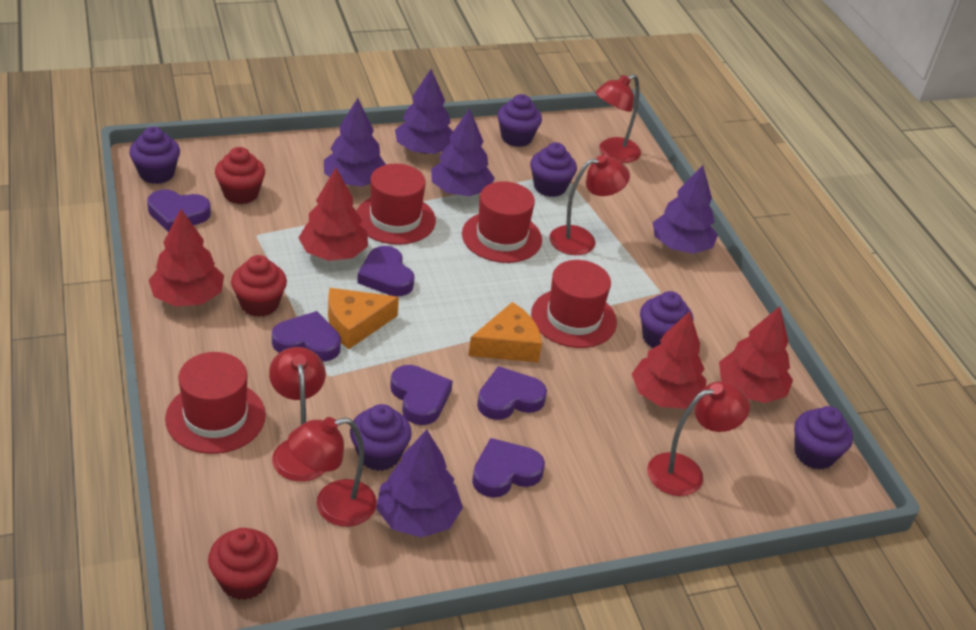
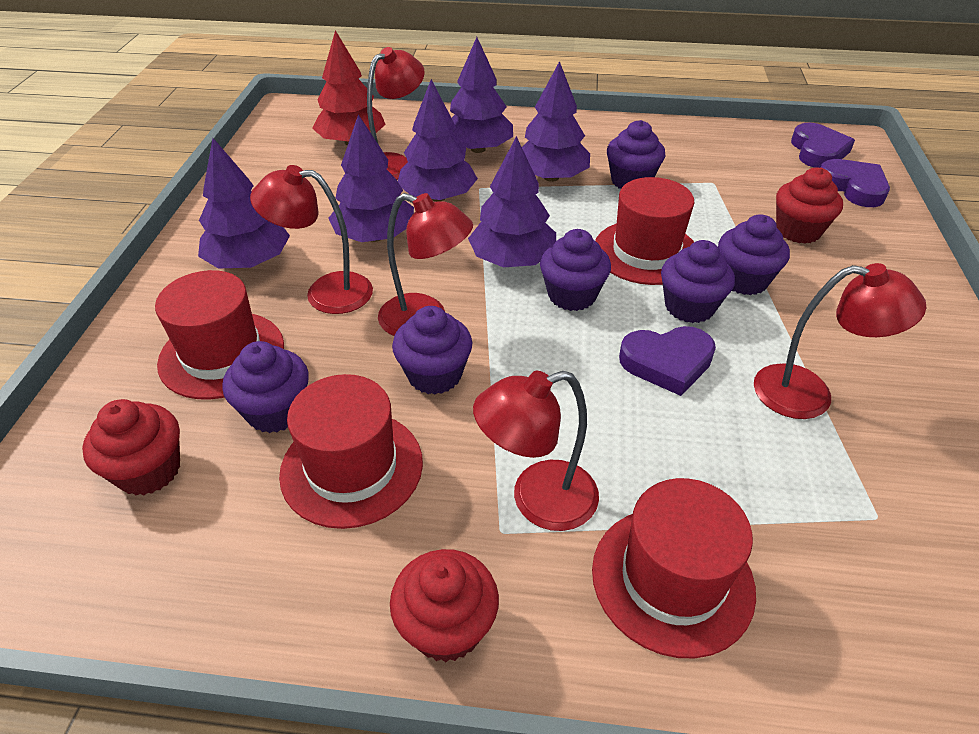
orange cheese: 2 -> 0
purple heart: 6 -> 3
purple tree: 5 -> 6
red tree: 4 -> 1

